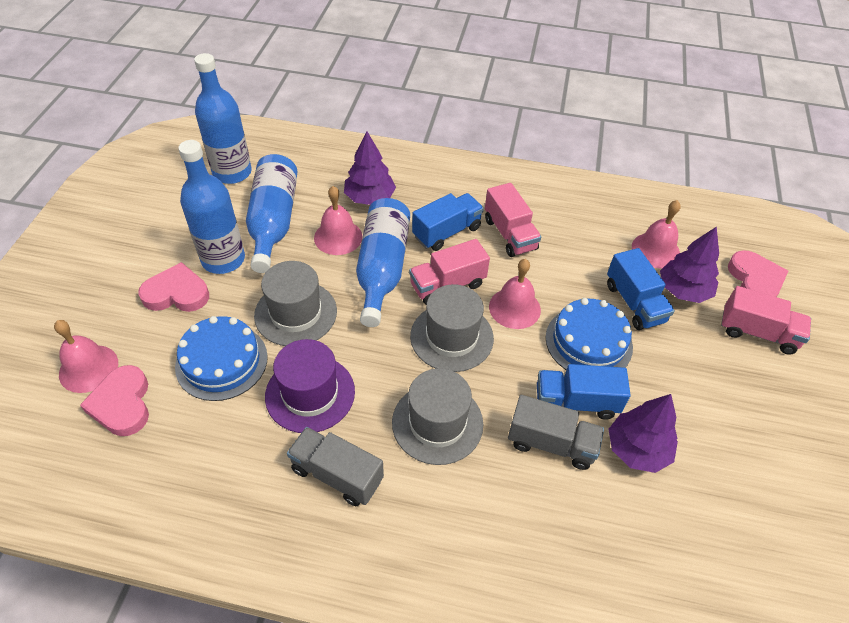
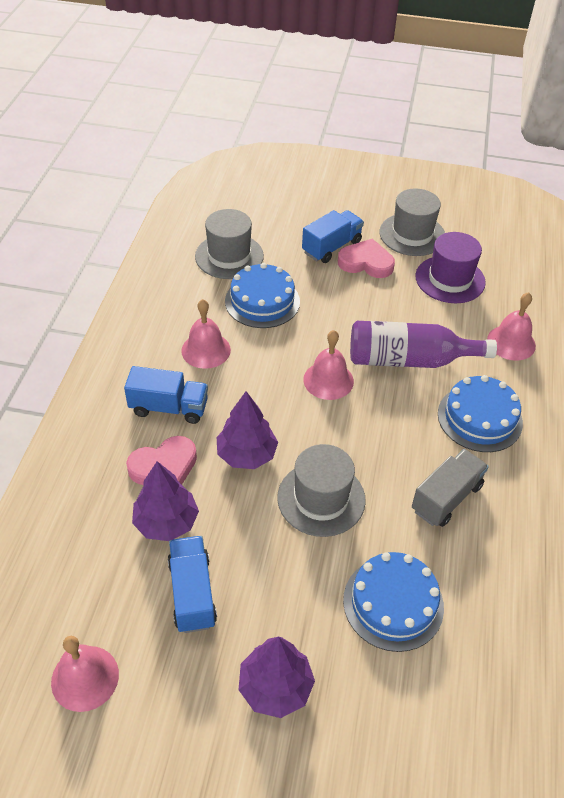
blue bottle: 4 -> 0
blue cake: 2 -> 3
grey truck: 2 -> 1
pink heart: 3 -> 2
pink truck: 3 -> 0
purple bottle: 0 -> 1

